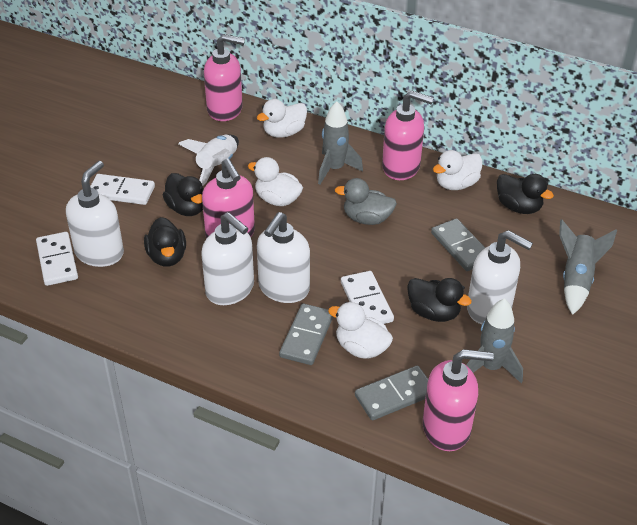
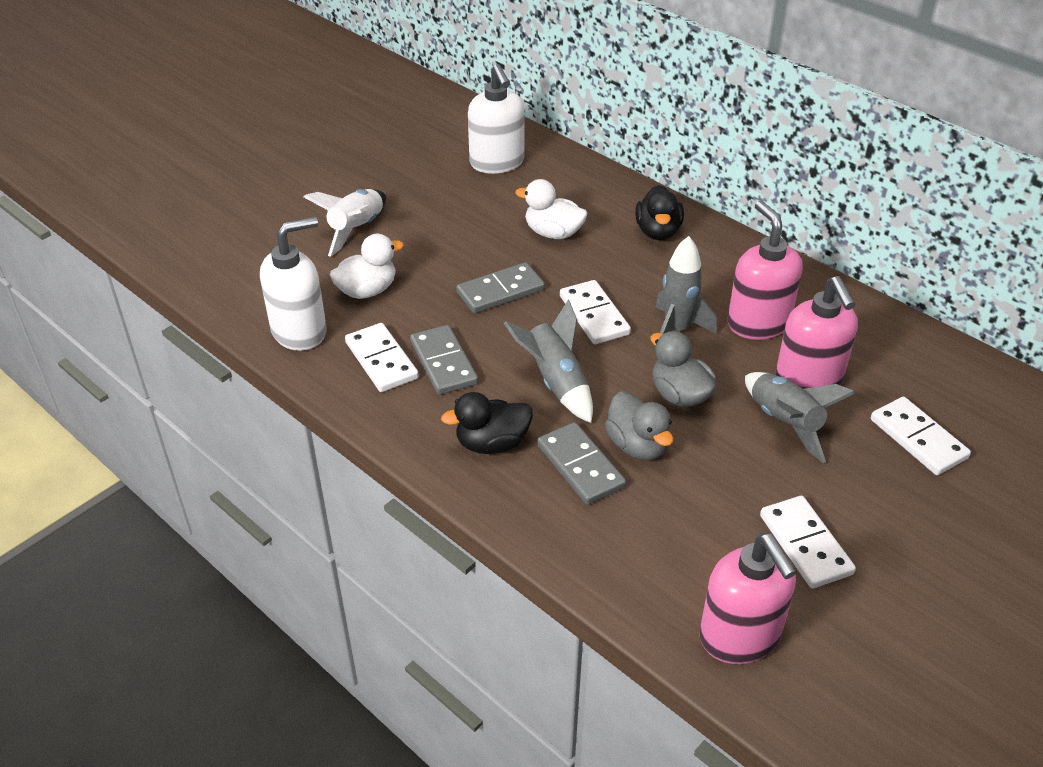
black duck: 4 -> 2
grey duck: 1 -> 2
pink soap dispenser: 4 -> 3
white domino: 3 -> 4
white duck: 4 -> 2
white soap dispenser: 4 -> 2

